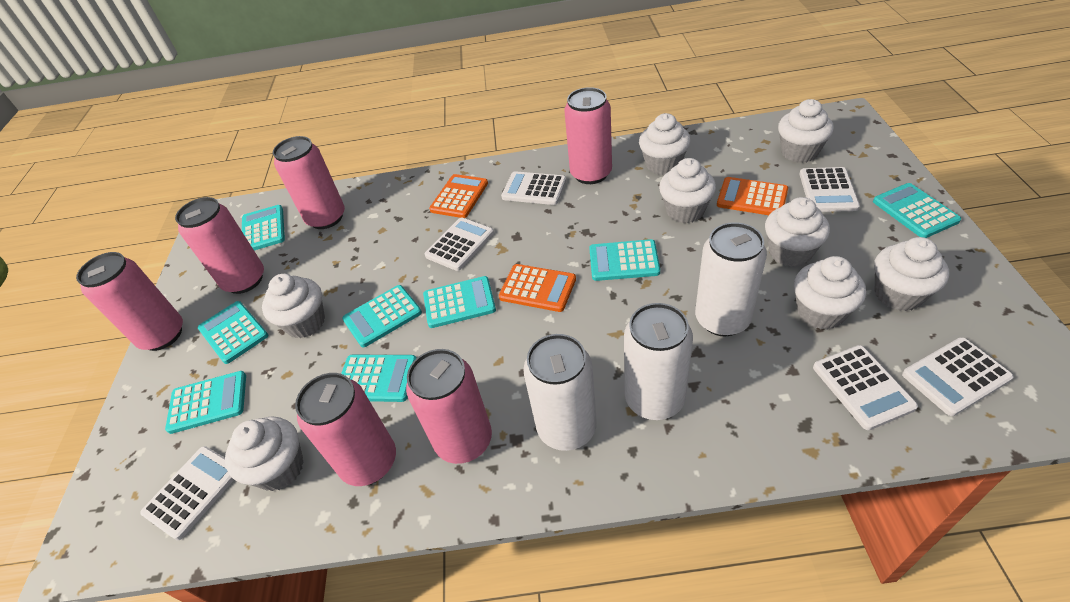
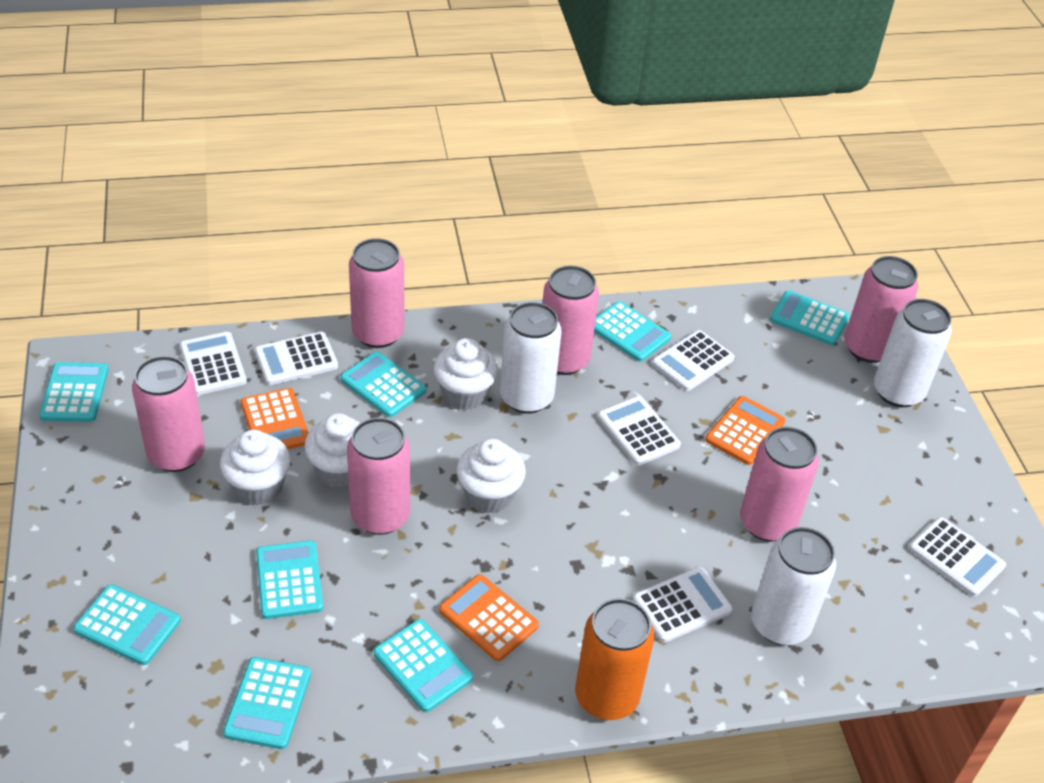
orange can: 0 -> 1
white cupcake: 8 -> 4

